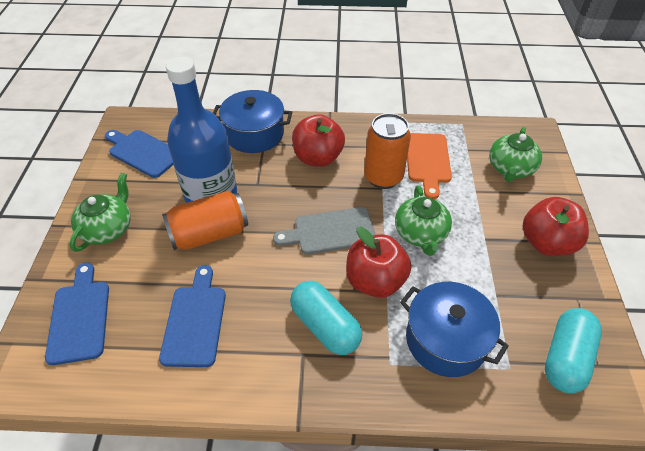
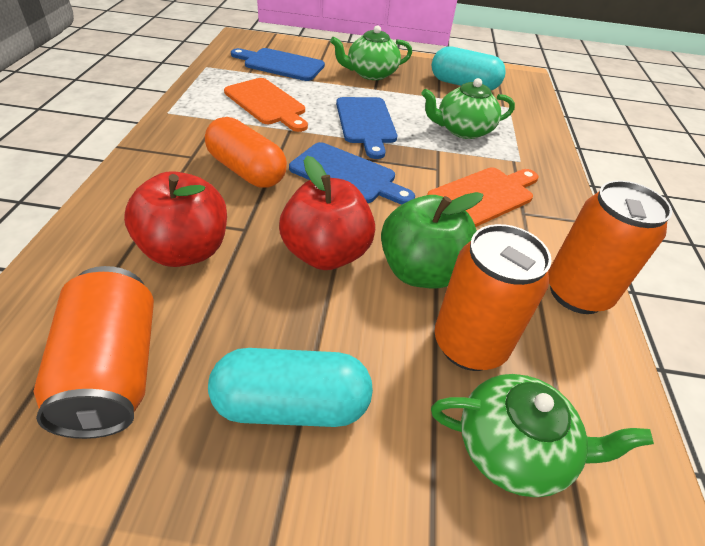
blue bottle: 1 -> 0
blue pot: 2 -> 0
green apple: 0 -> 1
grey cutting board: 1 -> 0
orange can: 2 -> 3
orange capsule: 0 -> 1
orange cutting board: 1 -> 2
red apple: 3 -> 2

